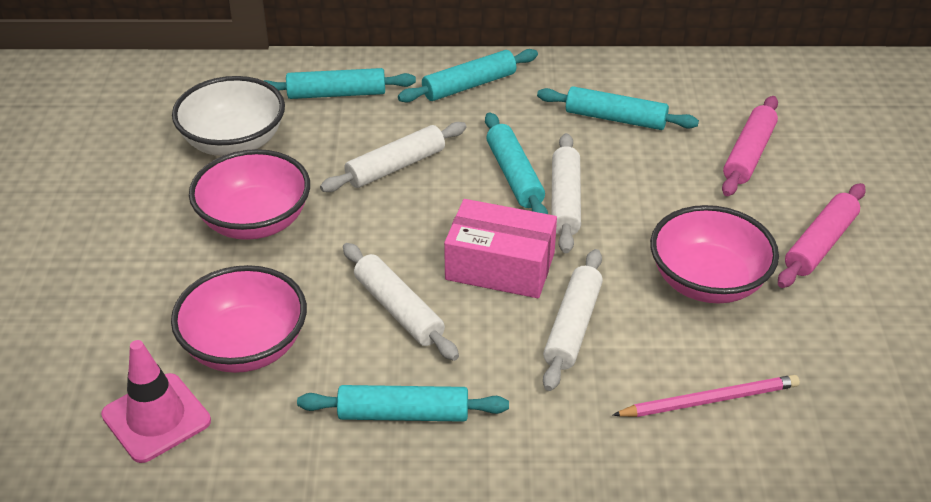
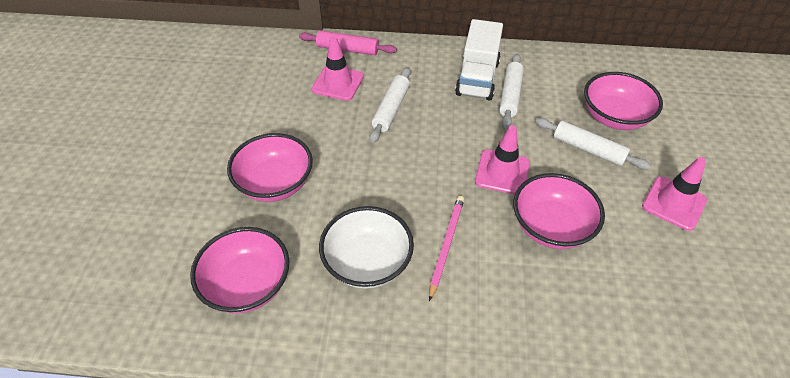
pink bowl: 3 -> 4
pink box: 1 -> 0
pink rolling pin: 2 -> 1
pink traffic cone: 1 -> 3
turquoise rolling pin: 5 -> 0
white rolling pin: 4 -> 3
white truck: 0 -> 1

